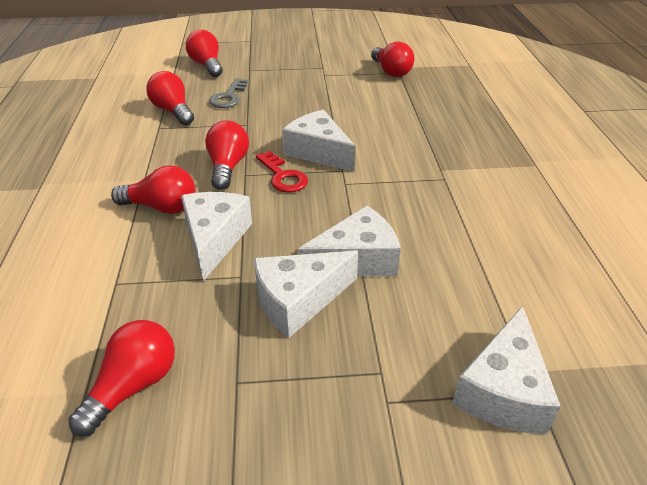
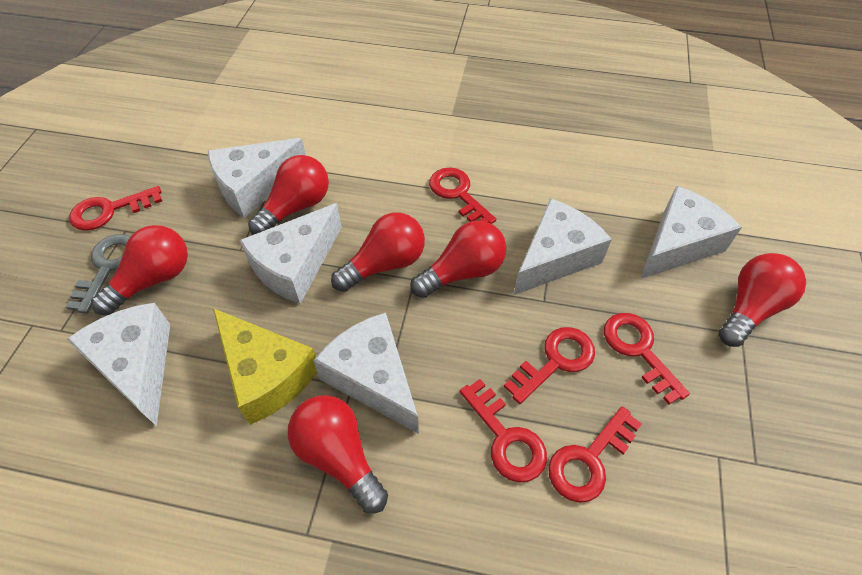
red key: 1 -> 6
white cheese: 5 -> 6
yellow cheese: 0 -> 1

